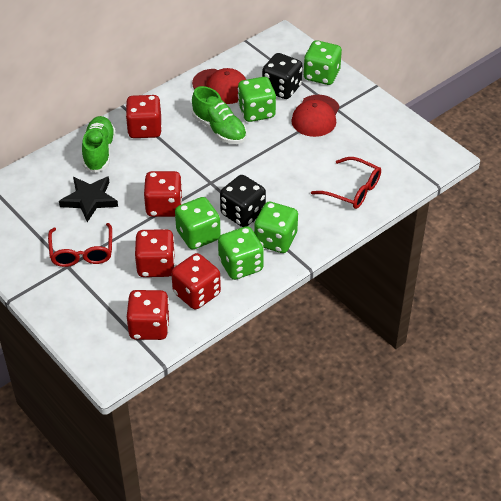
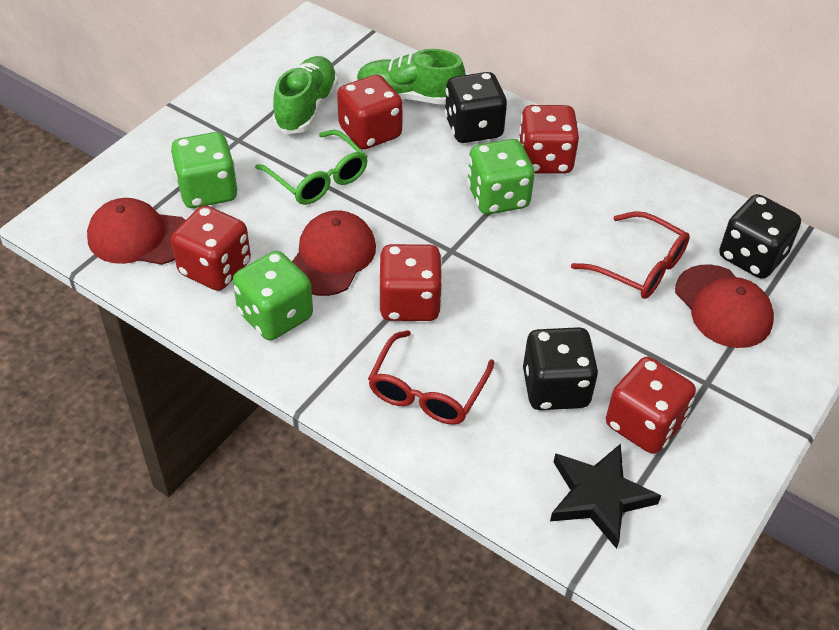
black dice: 2 -> 3
green dice: 5 -> 3
green glasses: 0 -> 1
red cap: 2 -> 3

